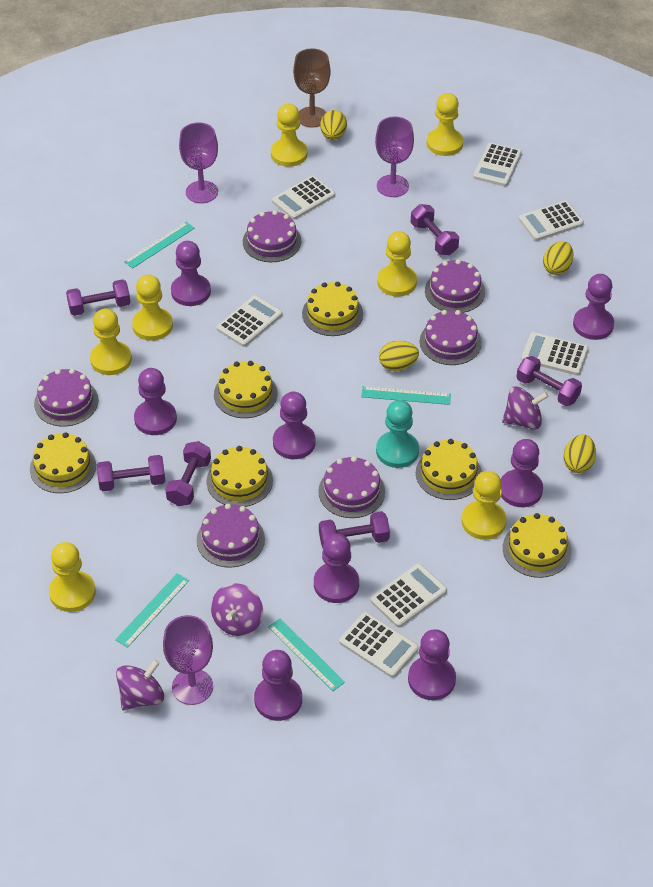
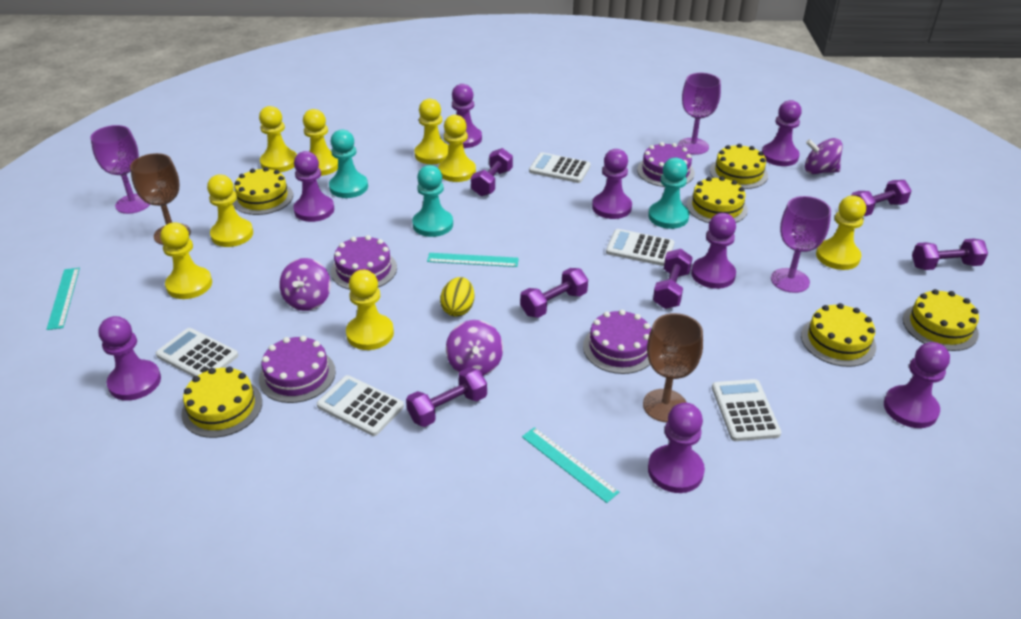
brown goblet: 1 -> 2
purple cake: 6 -> 4
turquoise pawn: 1 -> 3
turquoise ruler: 4 -> 3
white calculator: 7 -> 5
yellow egg: 4 -> 1
yellow pawn: 7 -> 8

